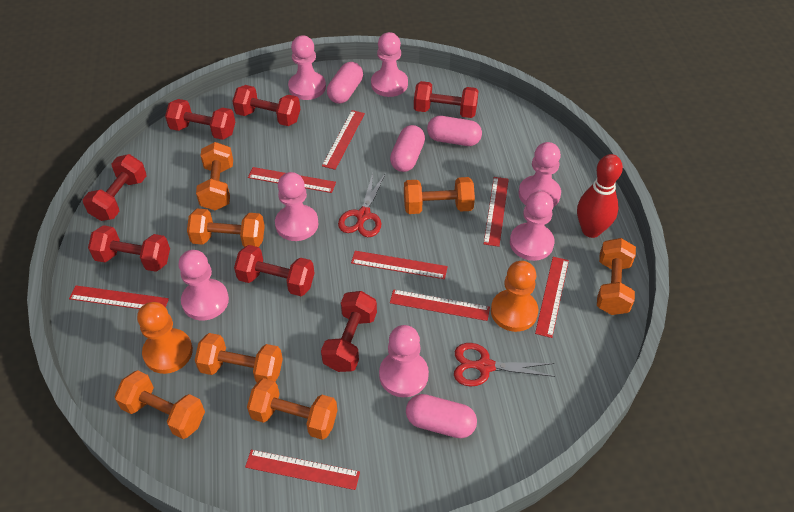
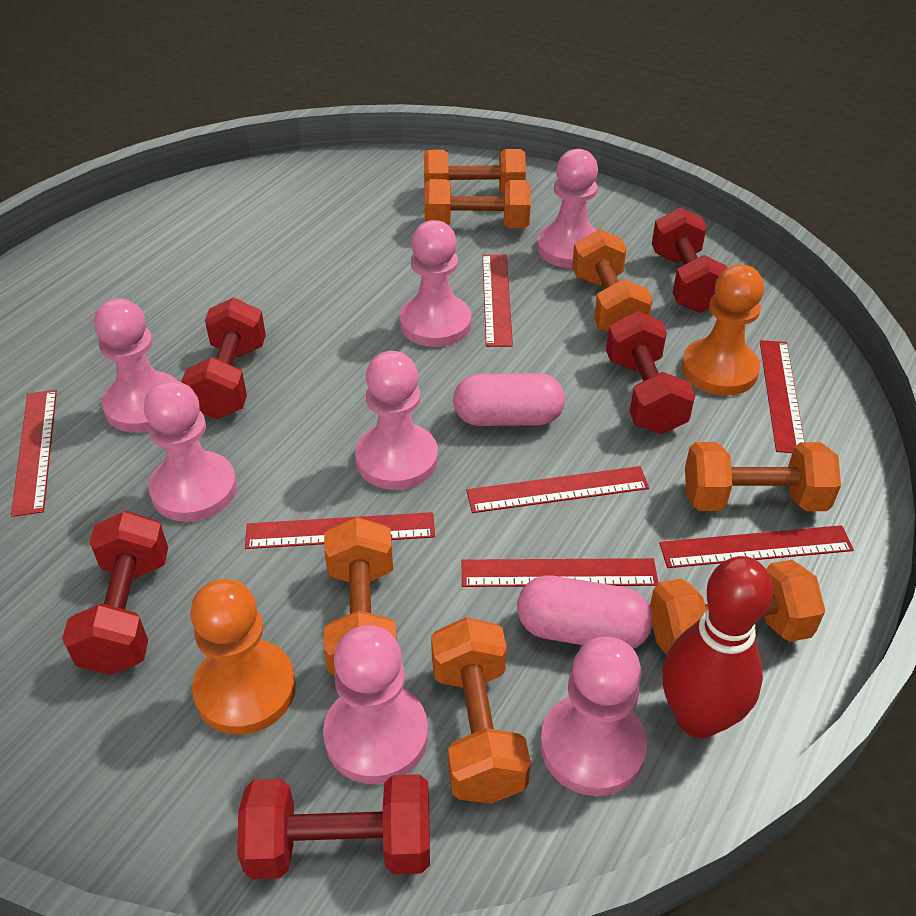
pink capsule: 4 -> 2
red dumbbell: 7 -> 5
red ruler: 8 -> 7
red scissors: 2 -> 0

